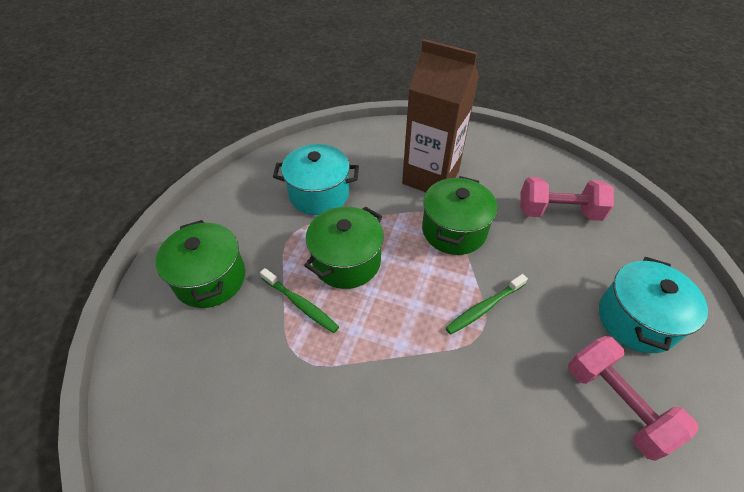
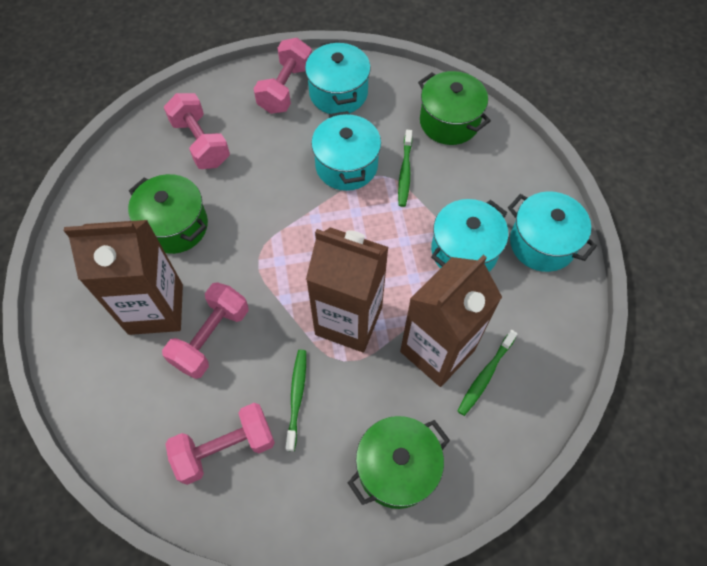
brown carton: 1 -> 3
green toothbrush: 2 -> 3
pink dumbbell: 2 -> 4
turquoise pot: 2 -> 4

